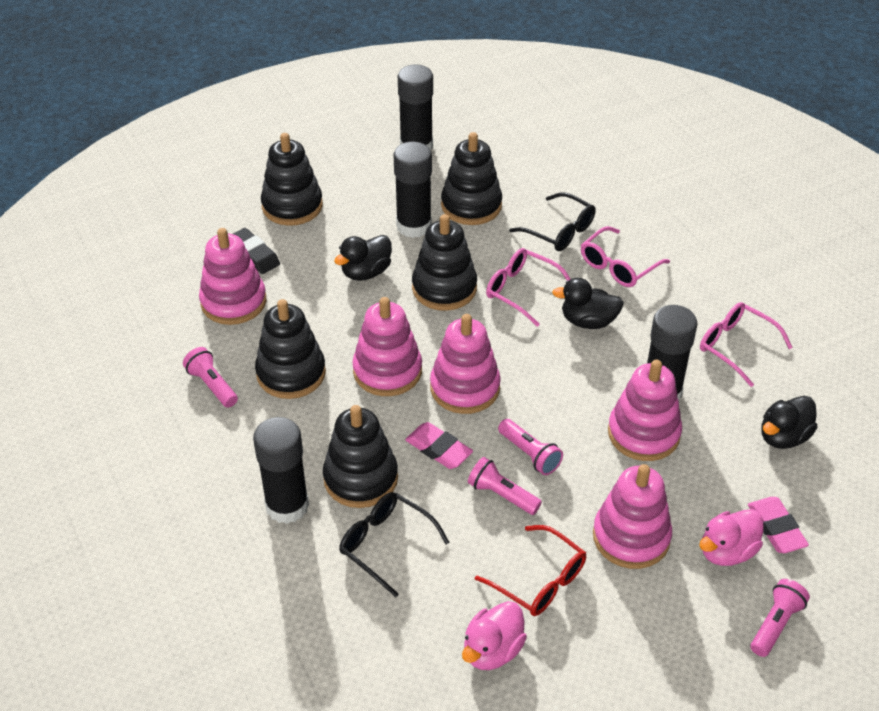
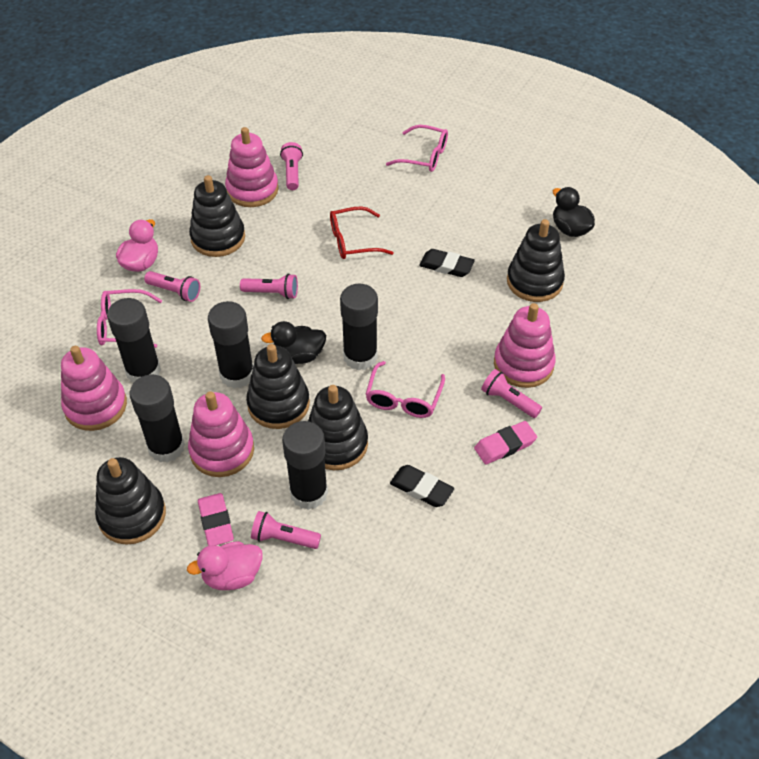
black duck: 3 -> 2
black eraser: 1 -> 2
black glasses: 2 -> 0
black glue stick: 4 -> 5
pink flashlight: 4 -> 5
pink stacking toy: 5 -> 4

